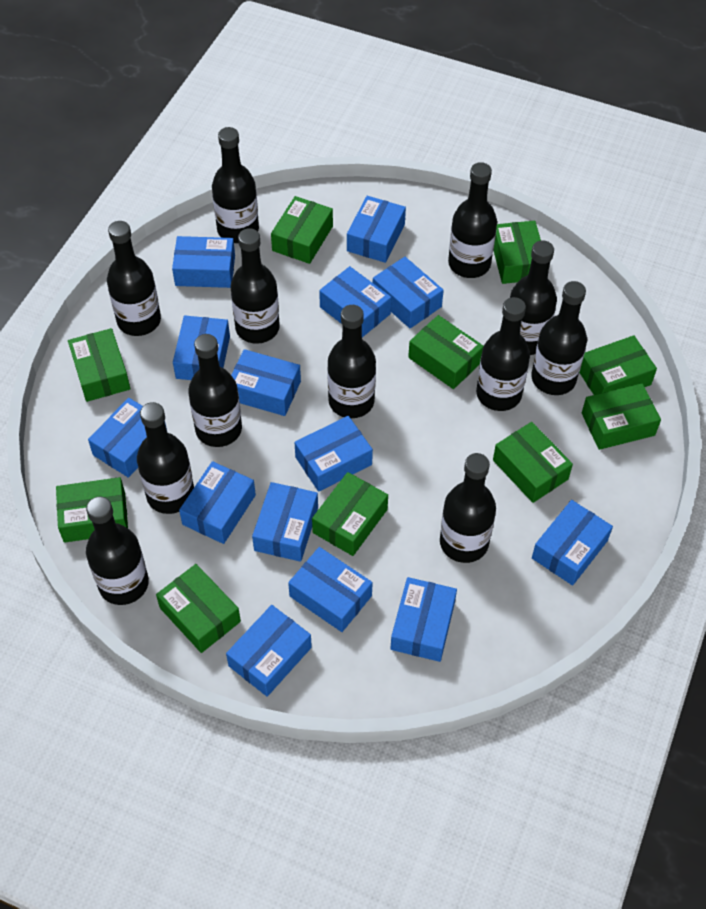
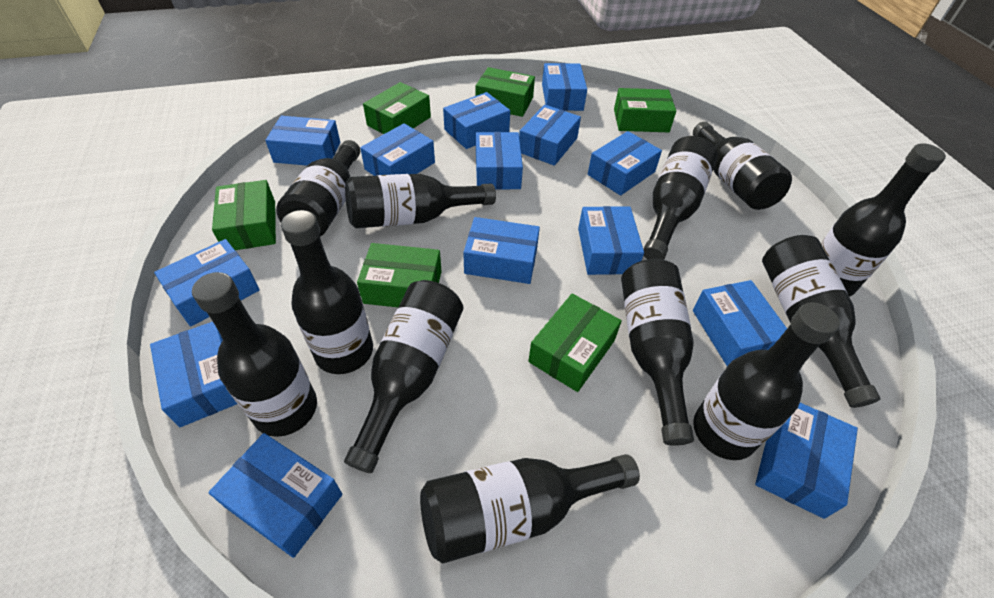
green box: 10 -> 6

